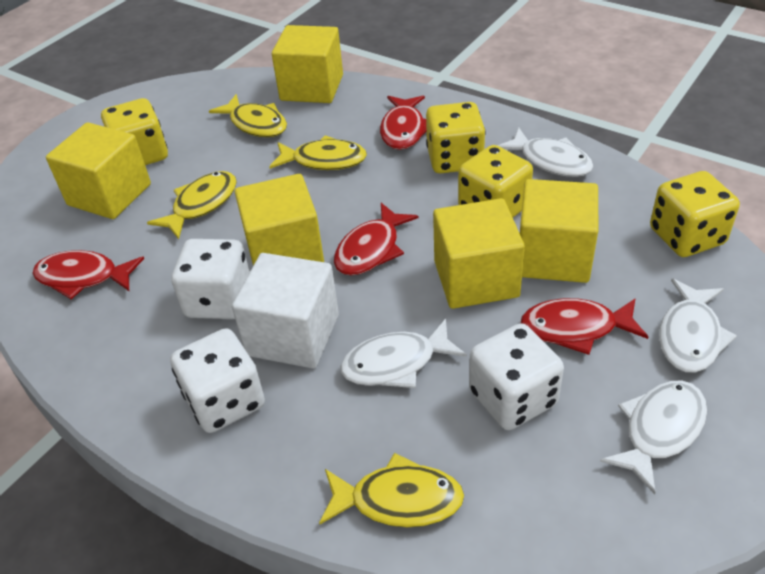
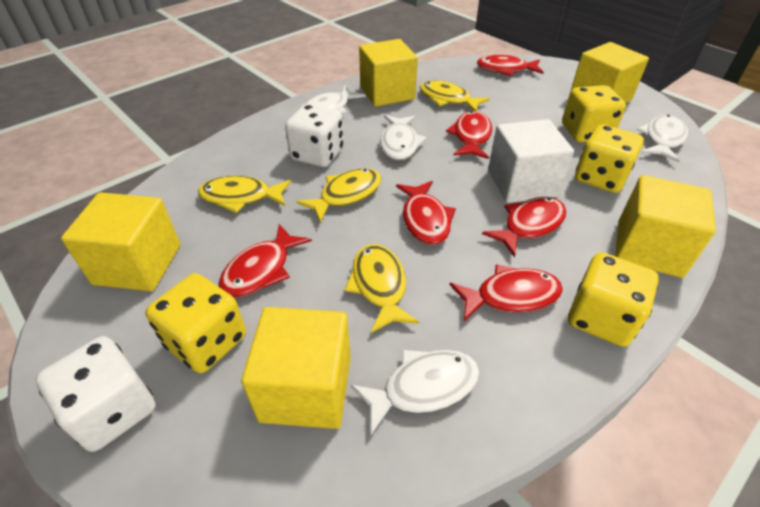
red fish: 4 -> 6
white dice: 3 -> 2

